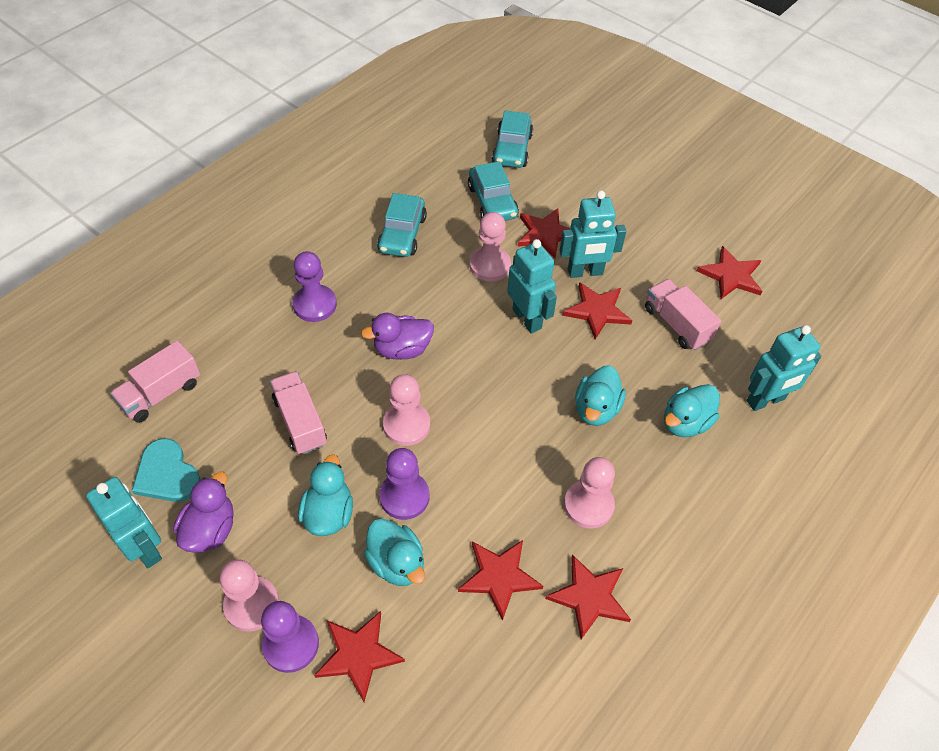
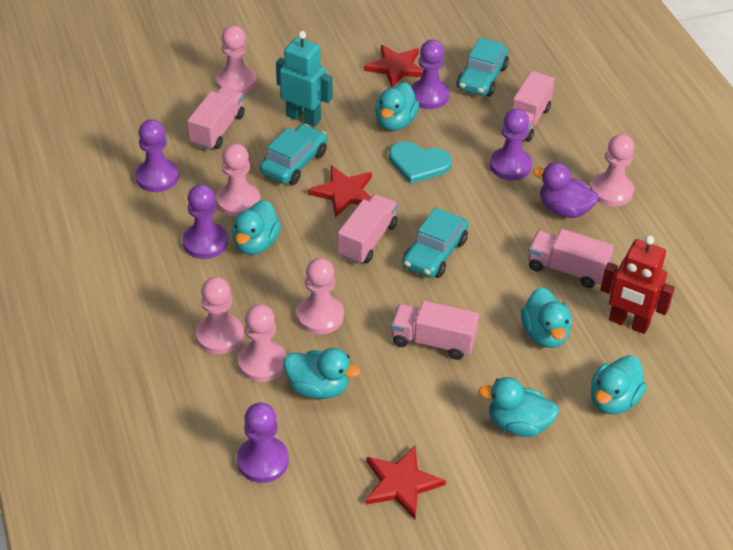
pink pawn: 4 -> 6
pink truck: 3 -> 5
purple duck: 2 -> 1
purple pawn: 3 -> 5
red robot: 0 -> 1
red star: 6 -> 3
turquoise duck: 4 -> 6
turquoise robot: 4 -> 1

